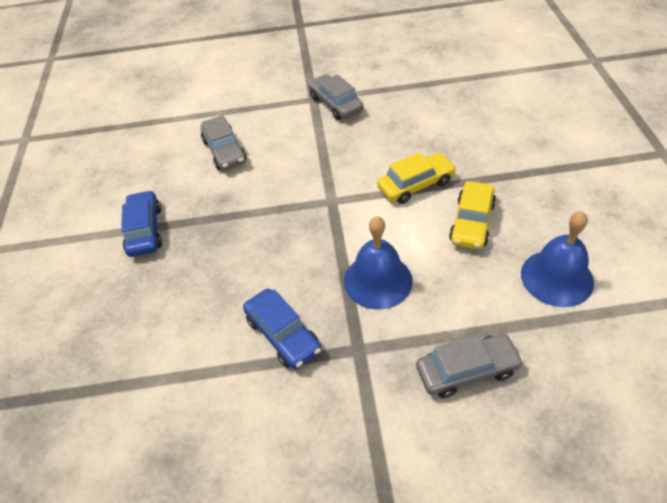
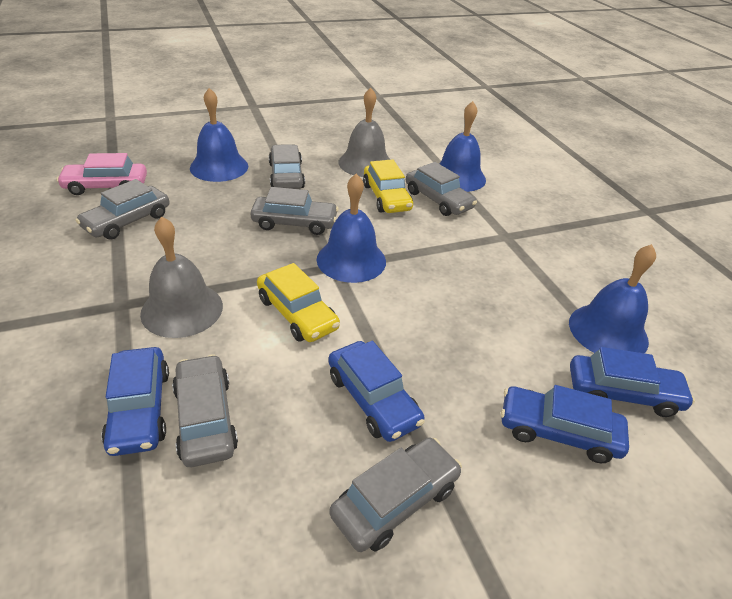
blue bell: 2 -> 4
blue car: 2 -> 4
grey bell: 0 -> 2
grey car: 3 -> 6
pink car: 0 -> 1

